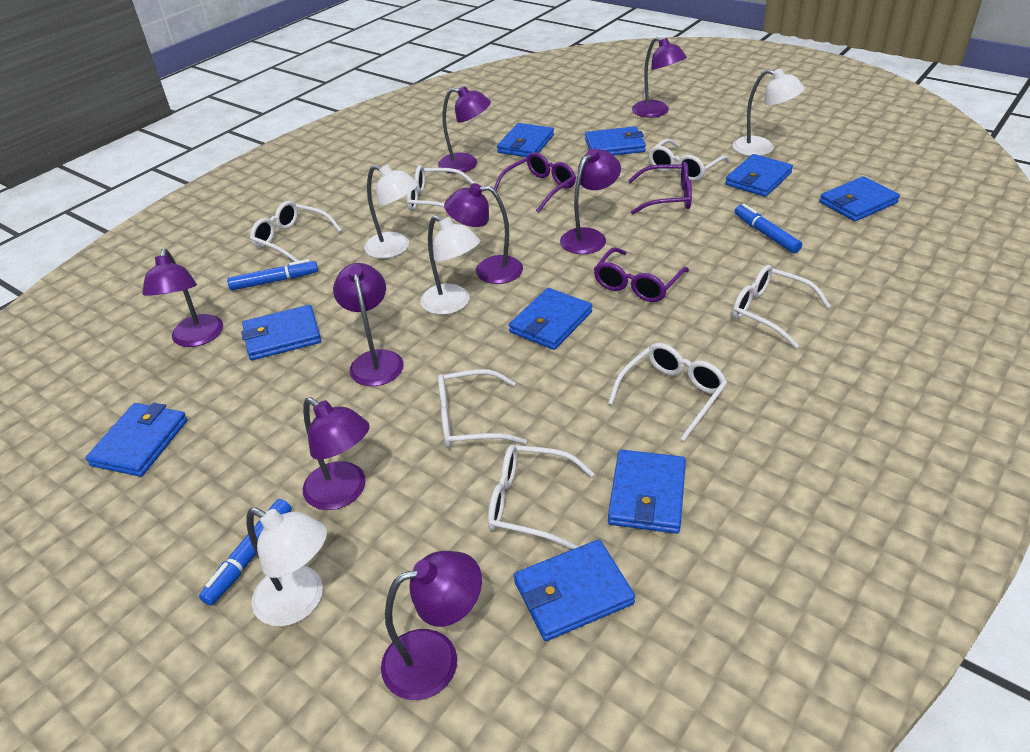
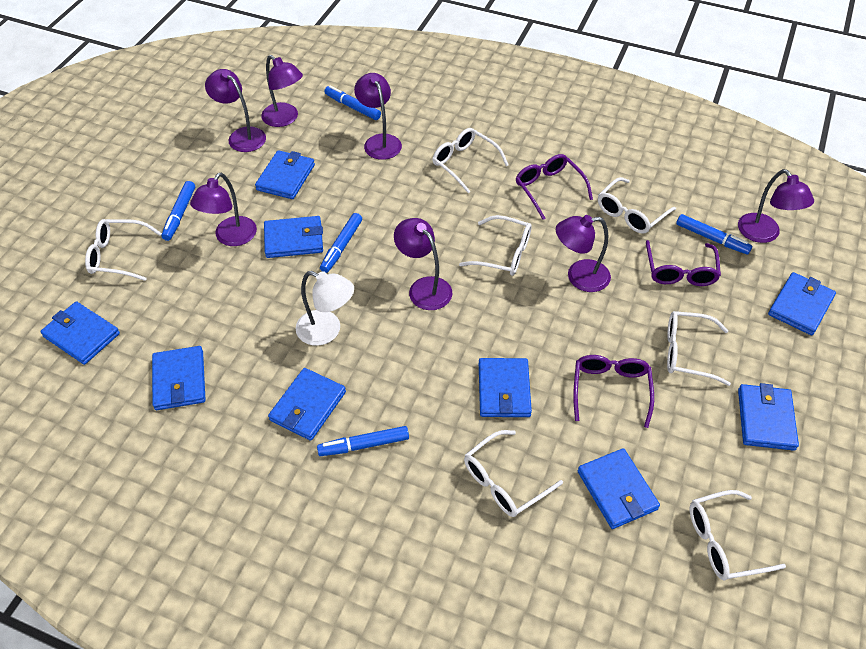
blue marker: 3 -> 5
purple lamp: 8 -> 7
white lamp: 4 -> 1

